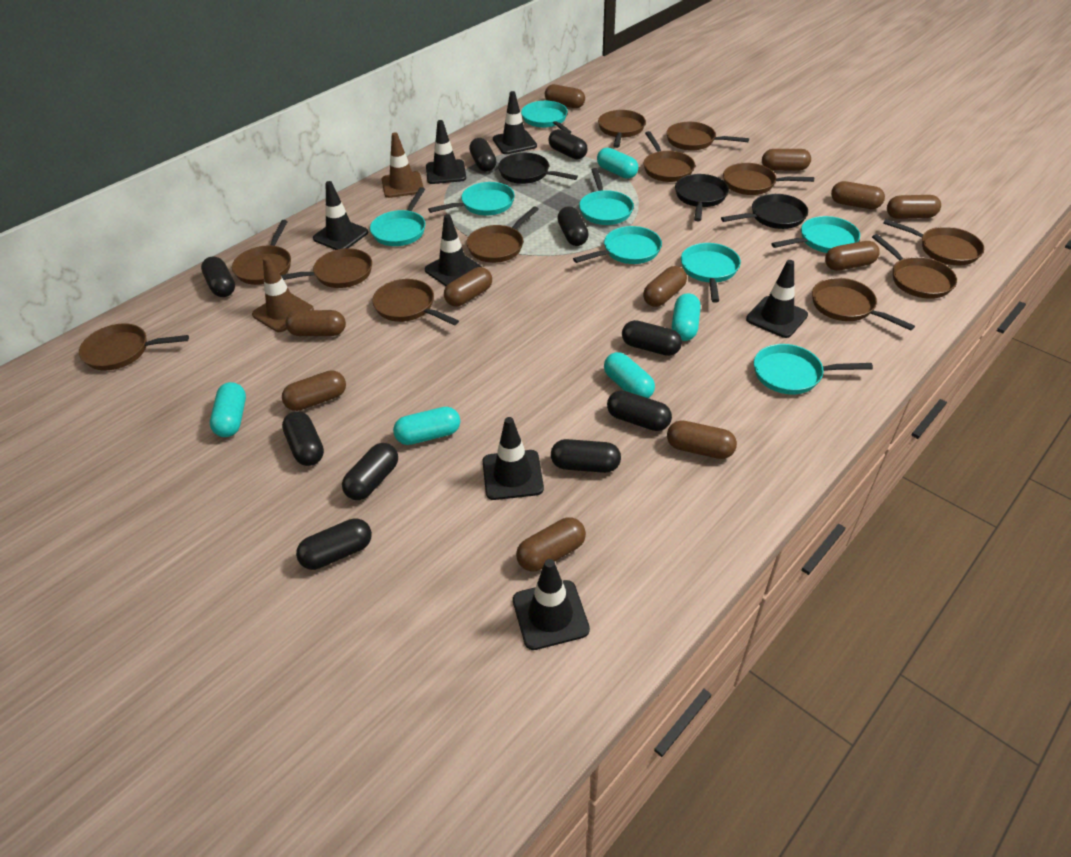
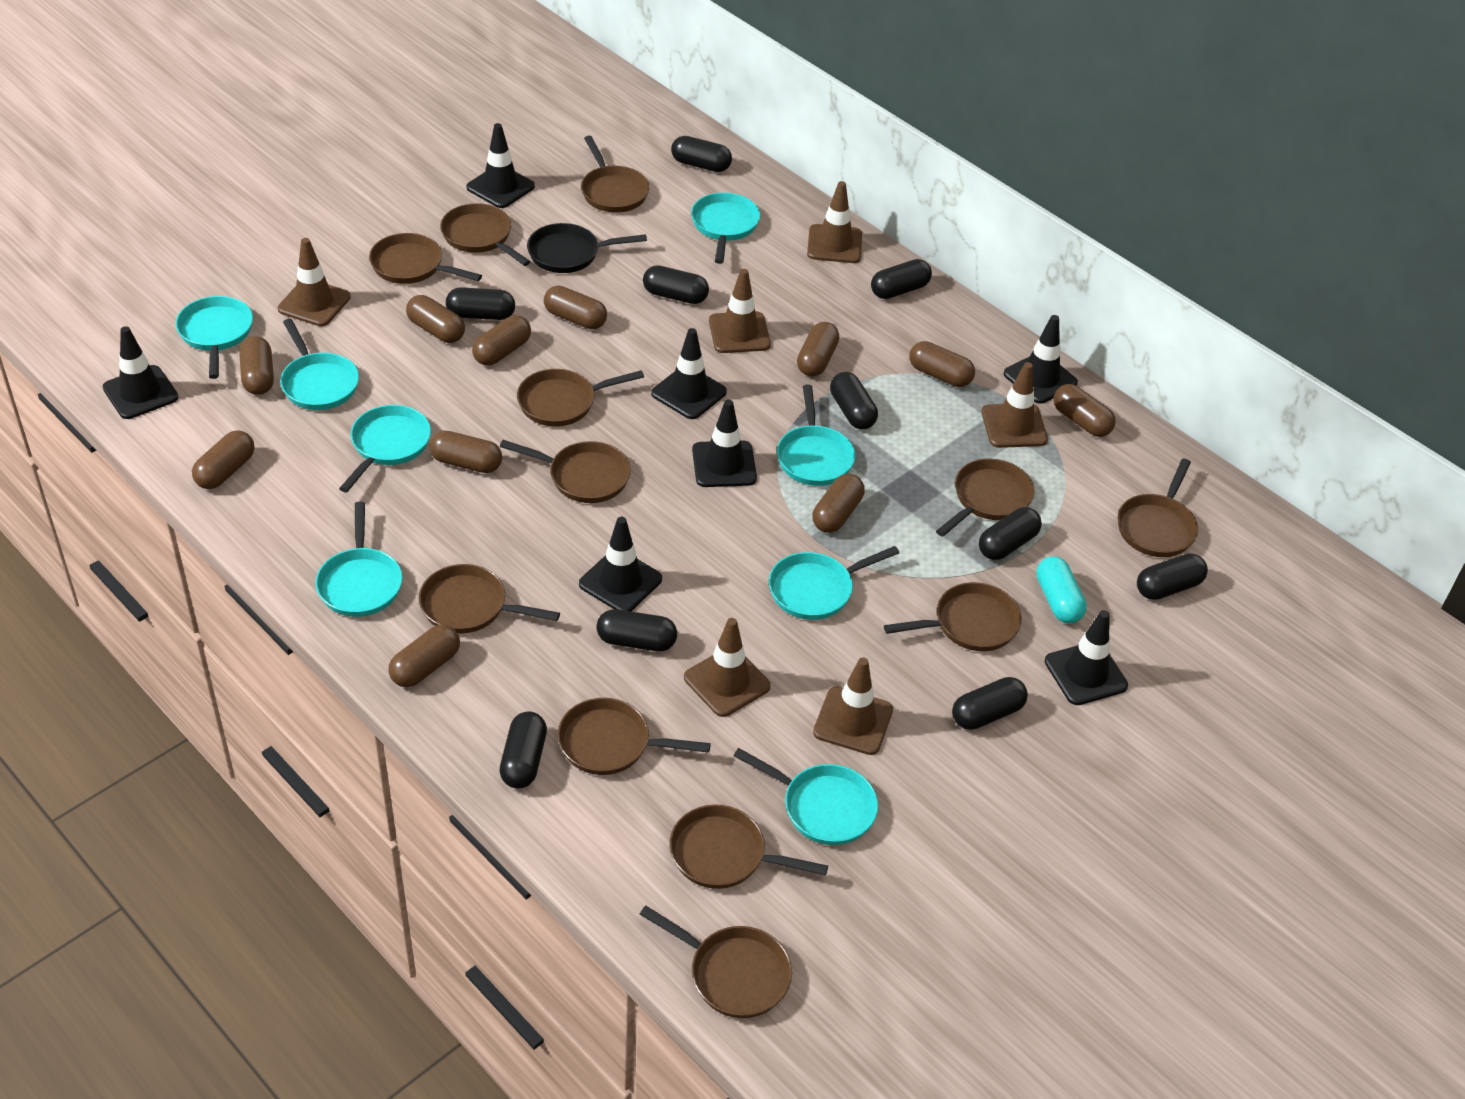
black pan: 3 -> 1
brown traffic cone: 2 -> 6
turquoise capsule: 5 -> 1

